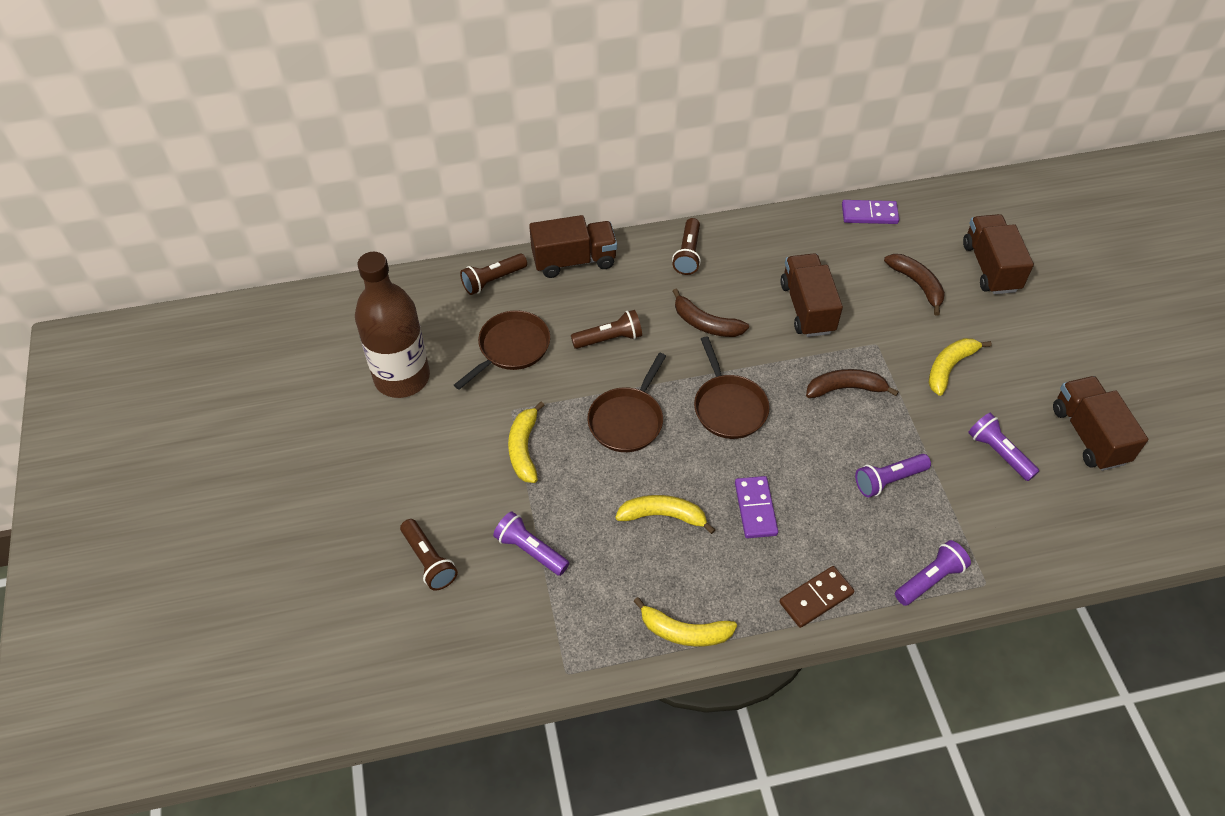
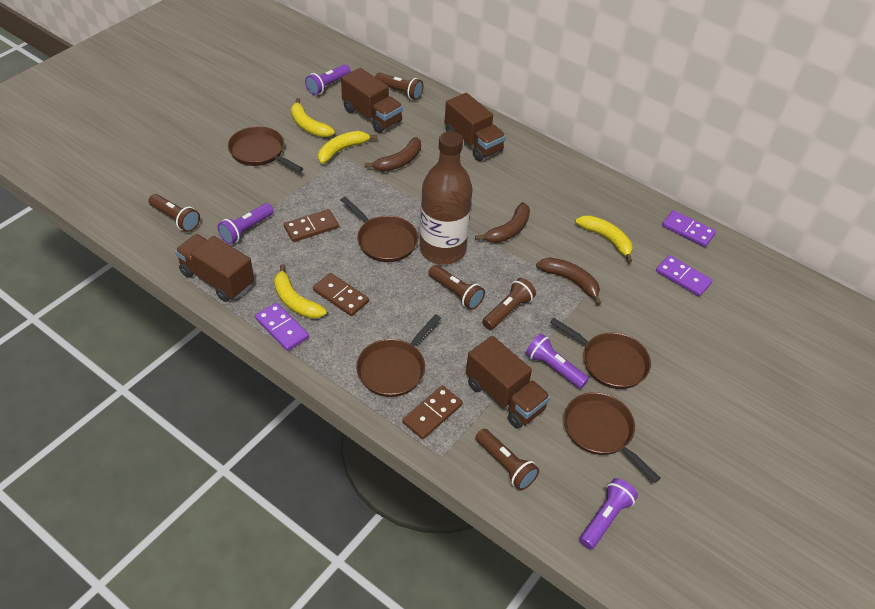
brown domino: 1 -> 3
brown flashlight: 4 -> 5
brown pan: 3 -> 5
purple domino: 2 -> 3

